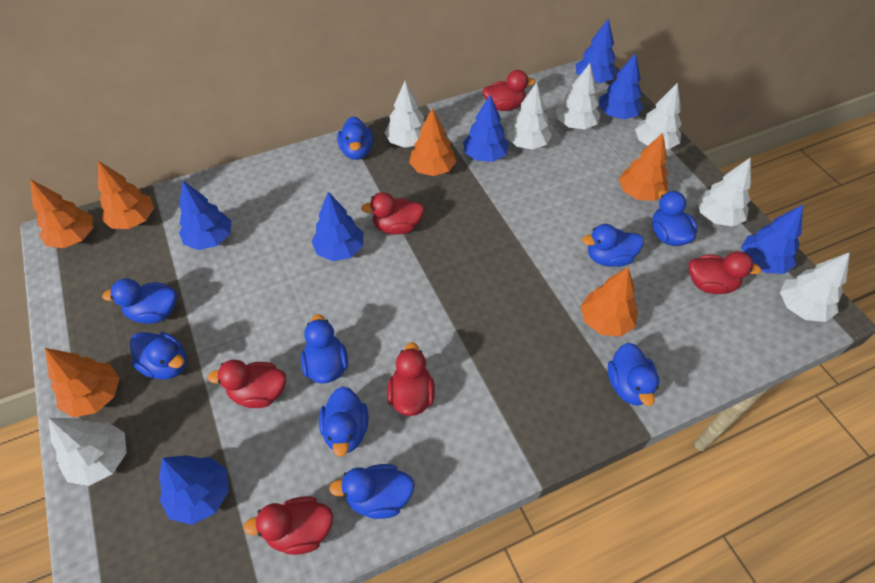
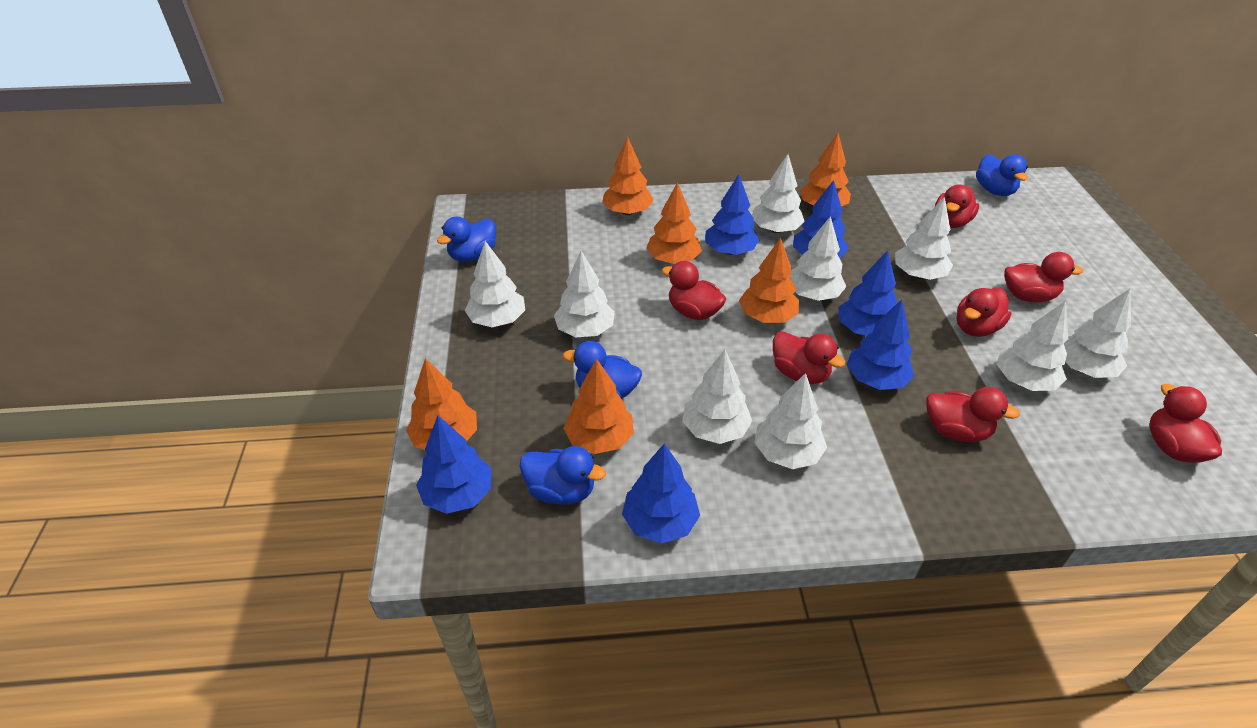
blue duck: 9 -> 4
blue tree: 7 -> 6
red duck: 6 -> 7
white tree: 7 -> 9

